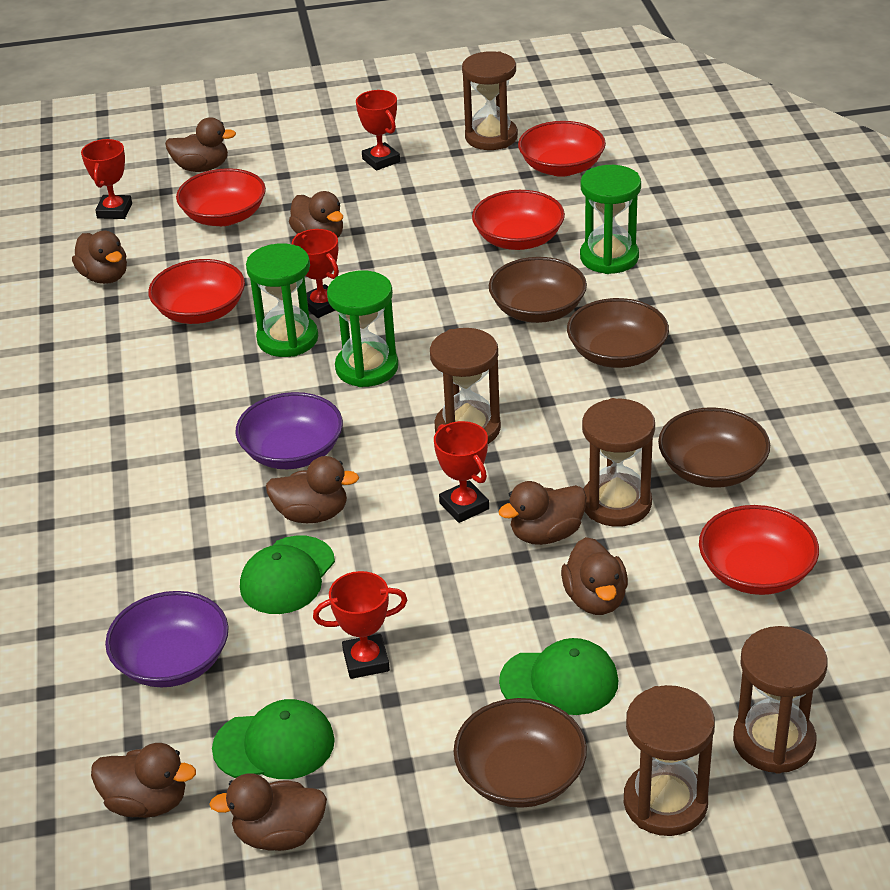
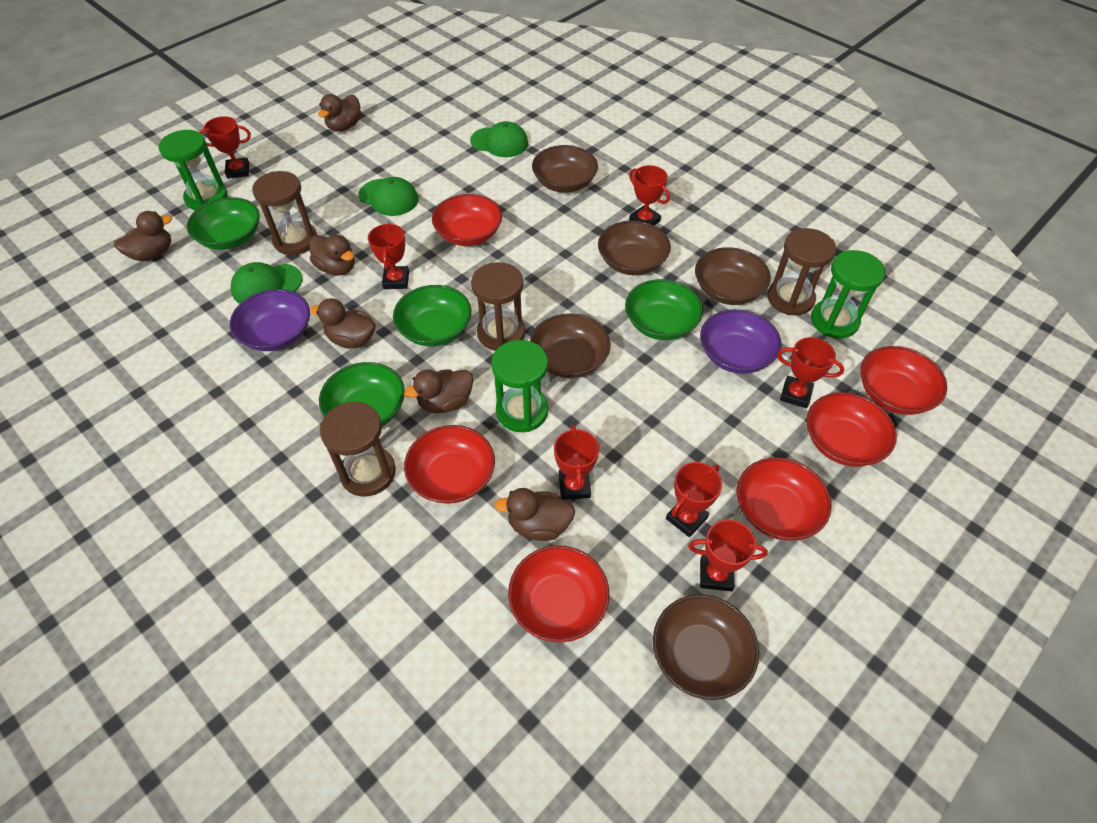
brown bowl: 4 -> 5
brown duck: 8 -> 6
brown hourglass: 5 -> 4
green bowl: 0 -> 4
red bowl: 5 -> 6
red trophy: 5 -> 7

